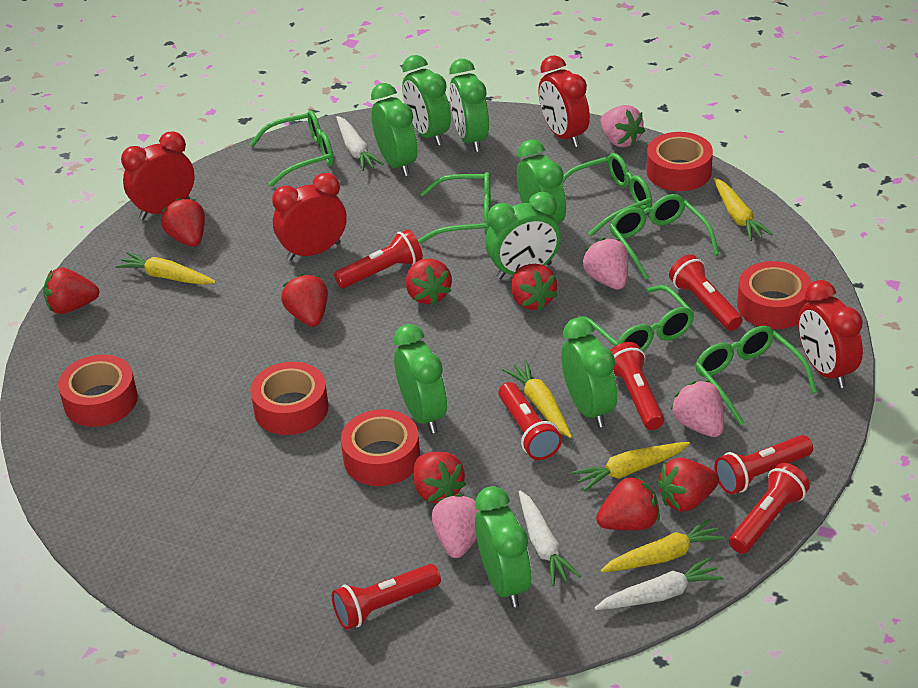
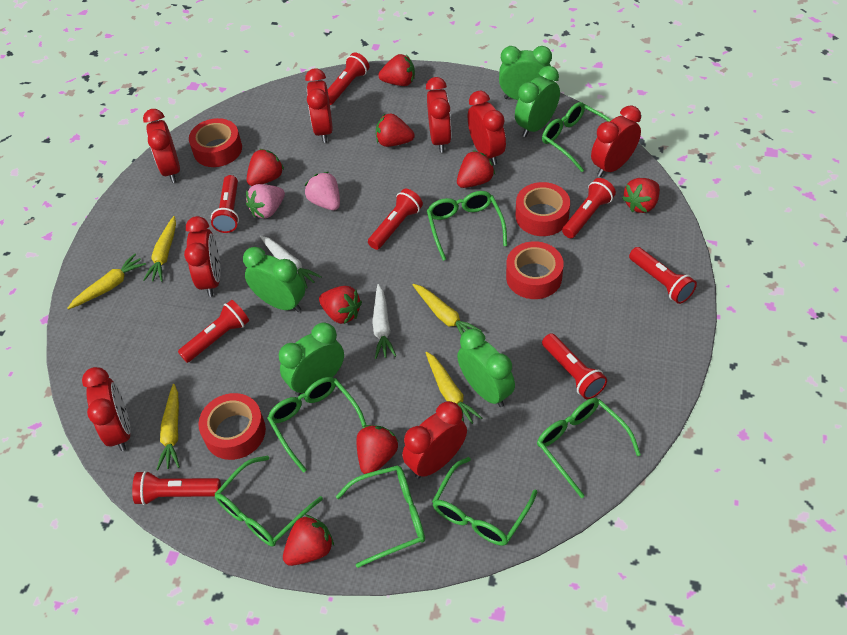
green clock: 8 -> 5
green glasses: 6 -> 7
pink strawberry: 4 -> 2
red clock: 4 -> 8
red flashlight: 7 -> 8
red tape: 5 -> 4
white carrot: 3 -> 2

